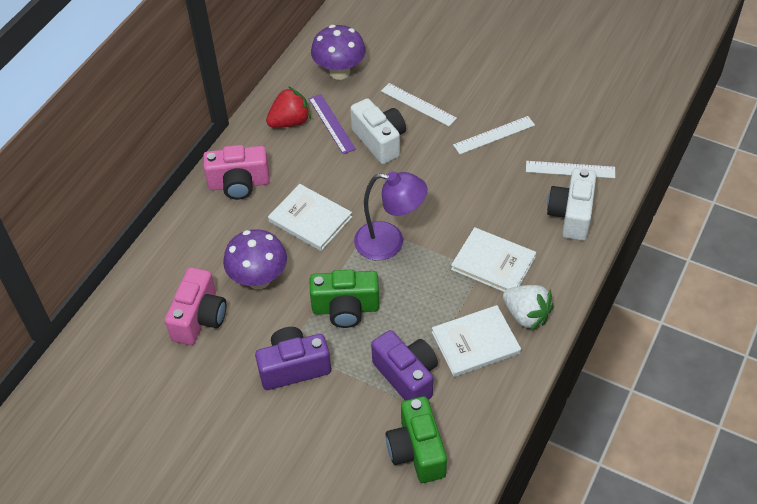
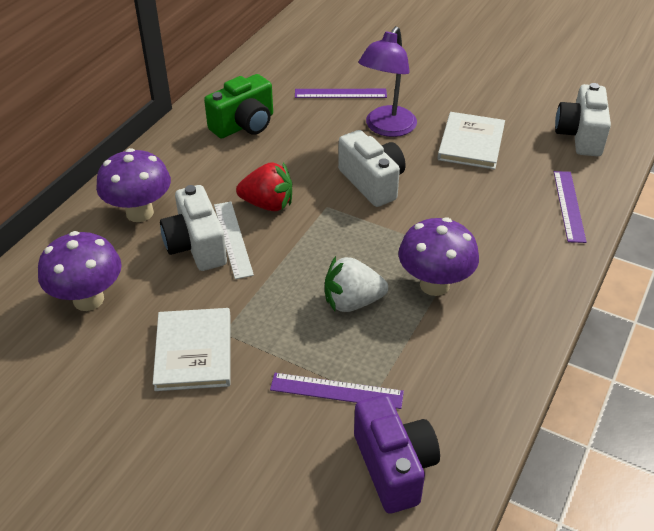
green camera: 2 -> 1
pink camera: 2 -> 0
purple camera: 2 -> 1
purple mushroom: 2 -> 3
purple ruler: 1 -> 3
white book: 3 -> 2
white camera: 2 -> 3
white ruler: 3 -> 1

